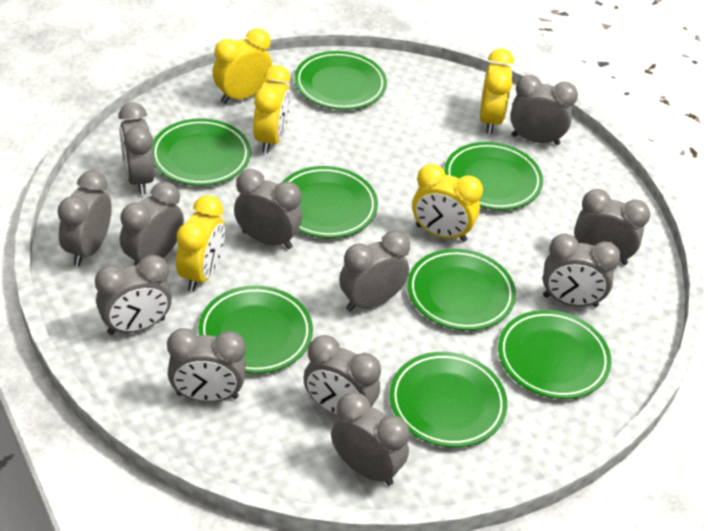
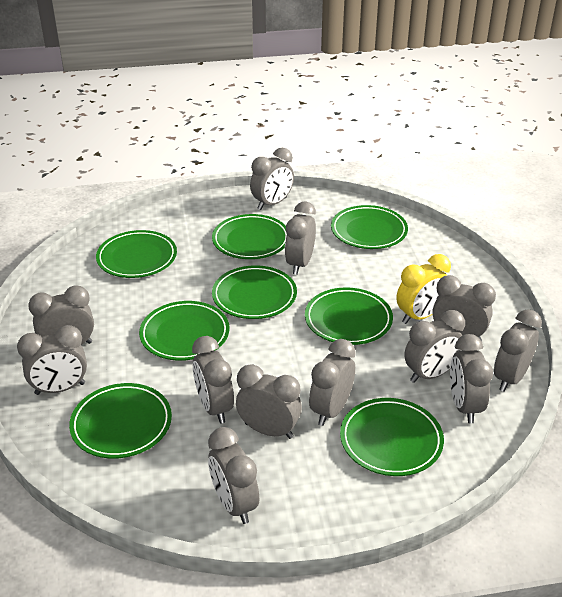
yellow clock: 5 -> 1

